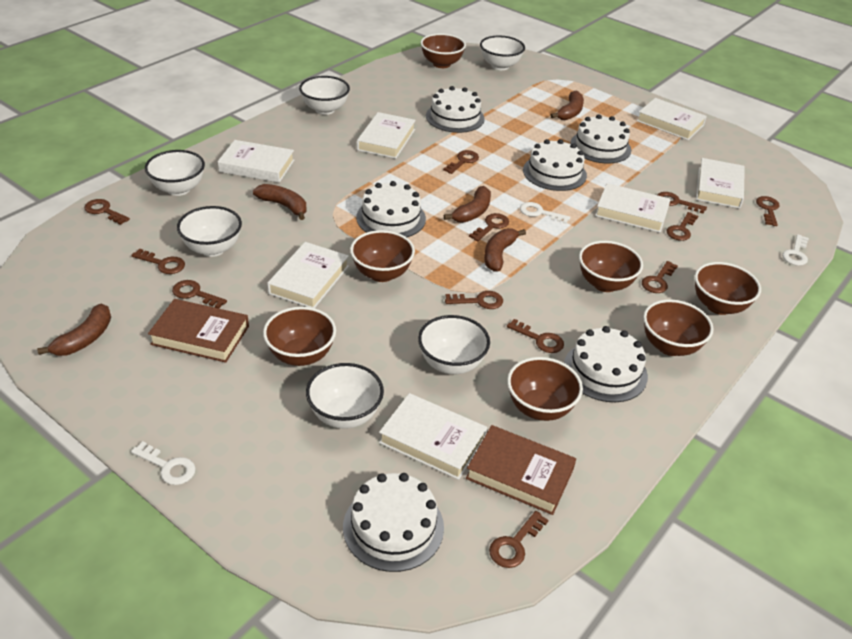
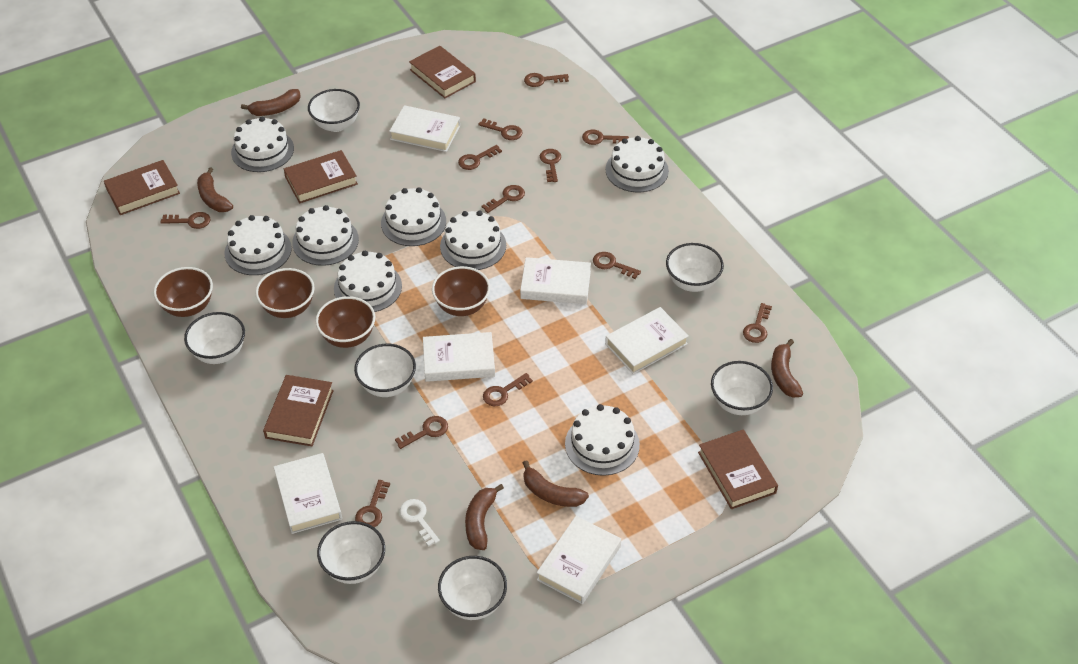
brown book: 2 -> 5
brown bowl: 7 -> 4
white book: 7 -> 6
white bowl: 6 -> 7
white cake: 6 -> 8
white key: 3 -> 1

